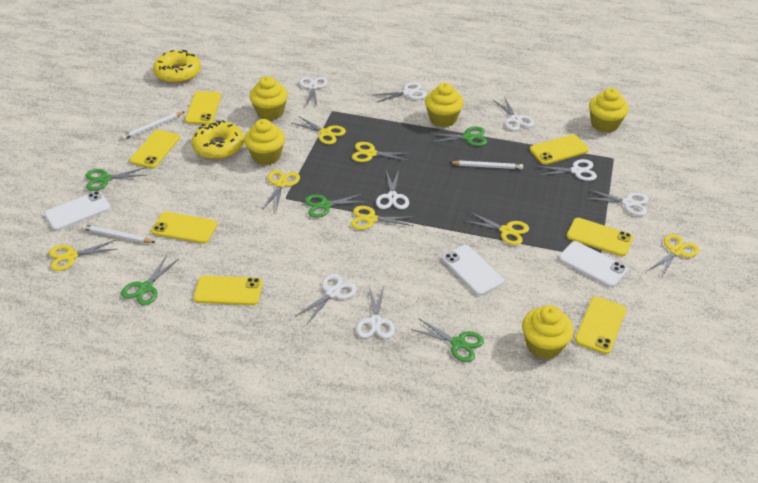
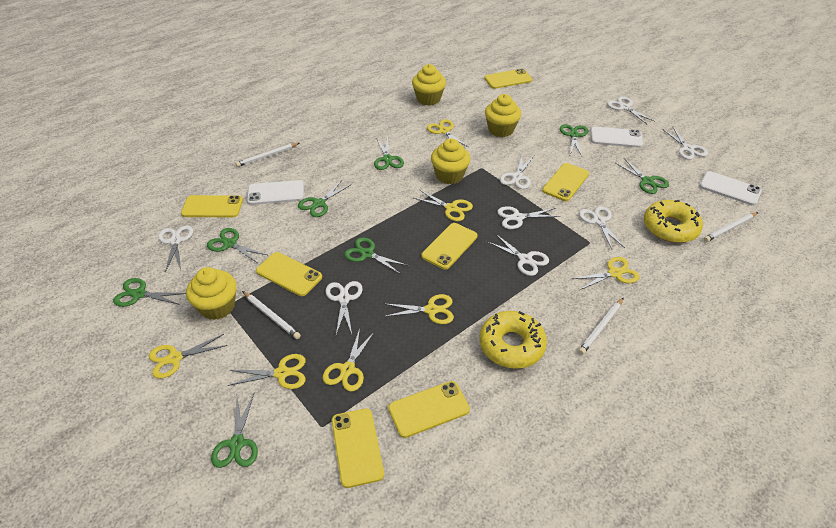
green scissors: 5 -> 8
white pencil: 3 -> 4
yellow cupcake: 5 -> 4

